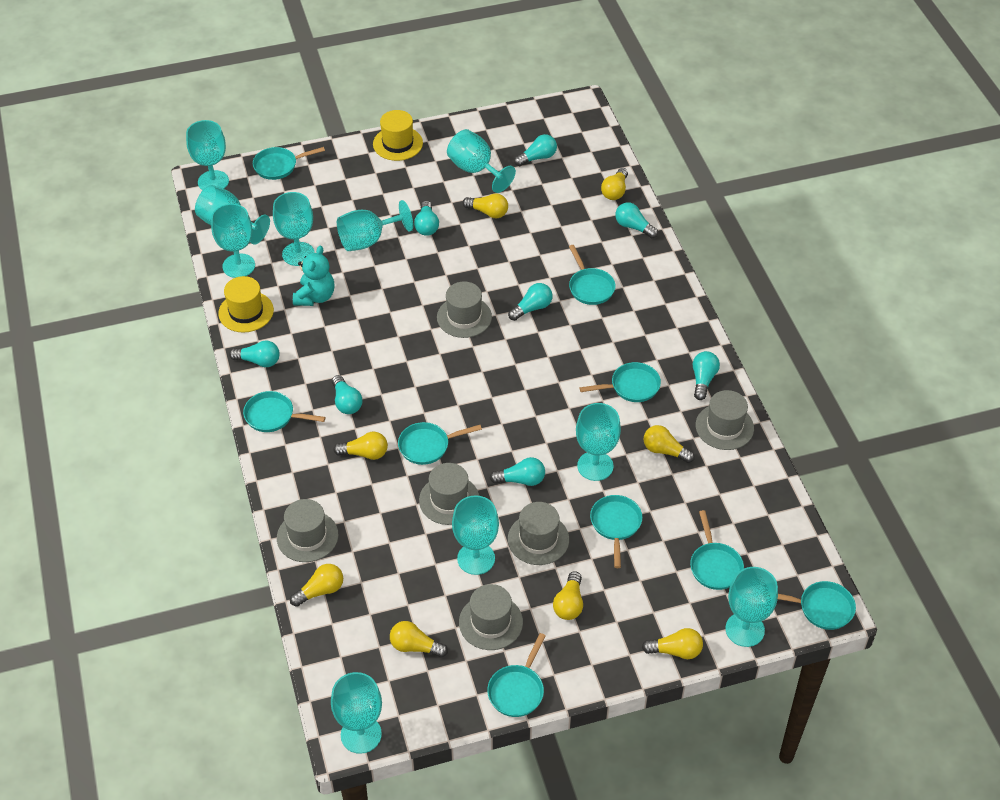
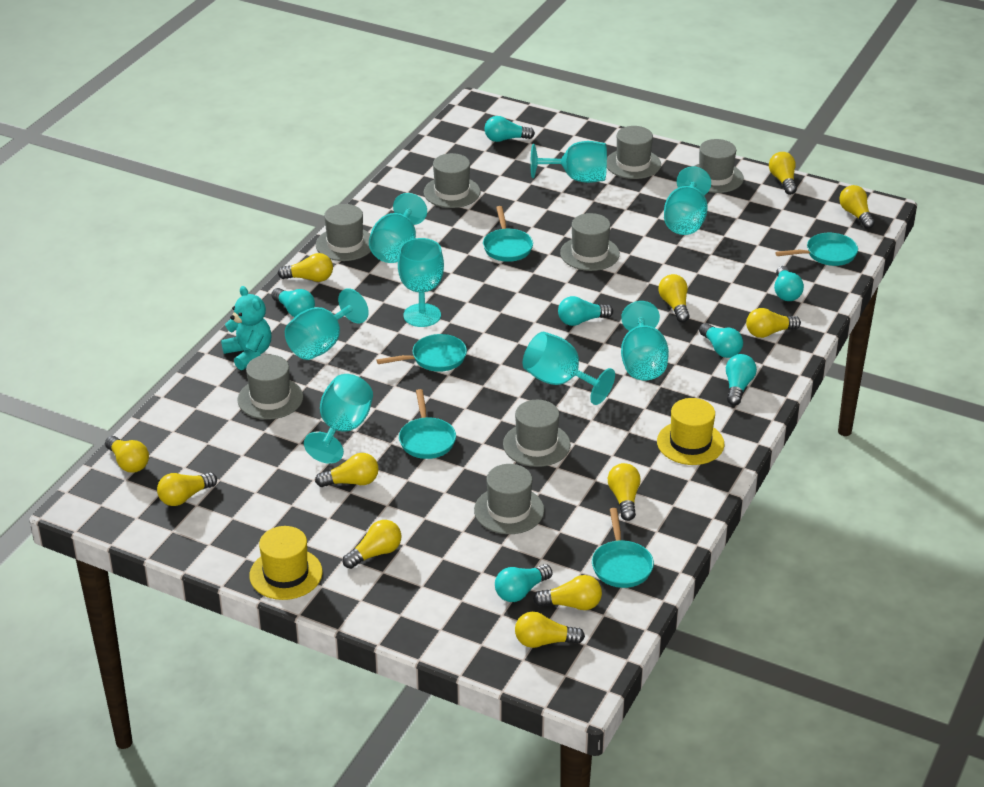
grey hat: 6 -> 8
turquoise goblet: 10 -> 8
turquoise light bulb: 8 -> 7
turquoise pan: 9 -> 5
yellow light bulb: 8 -> 12

